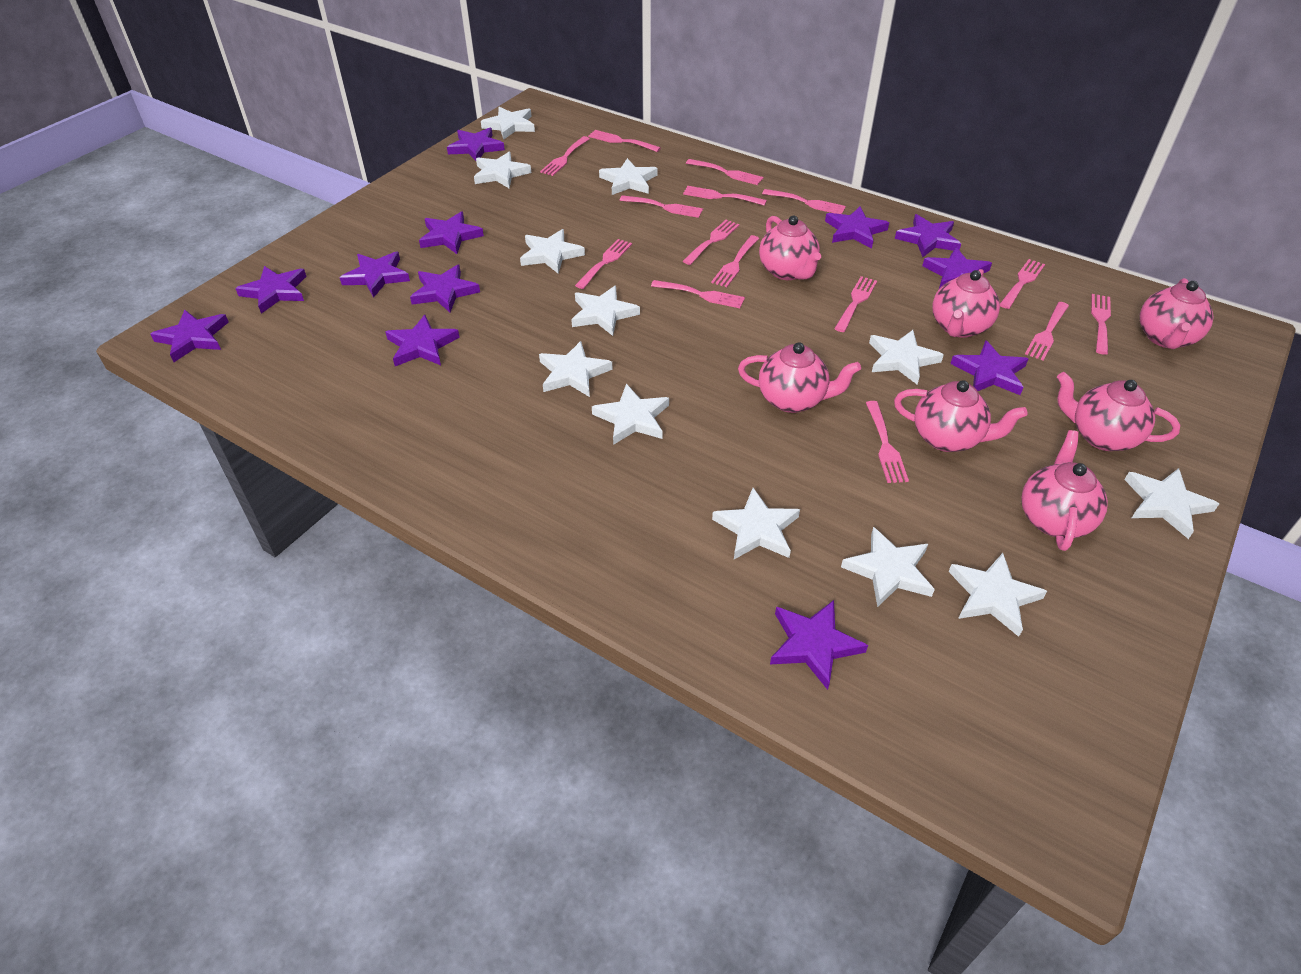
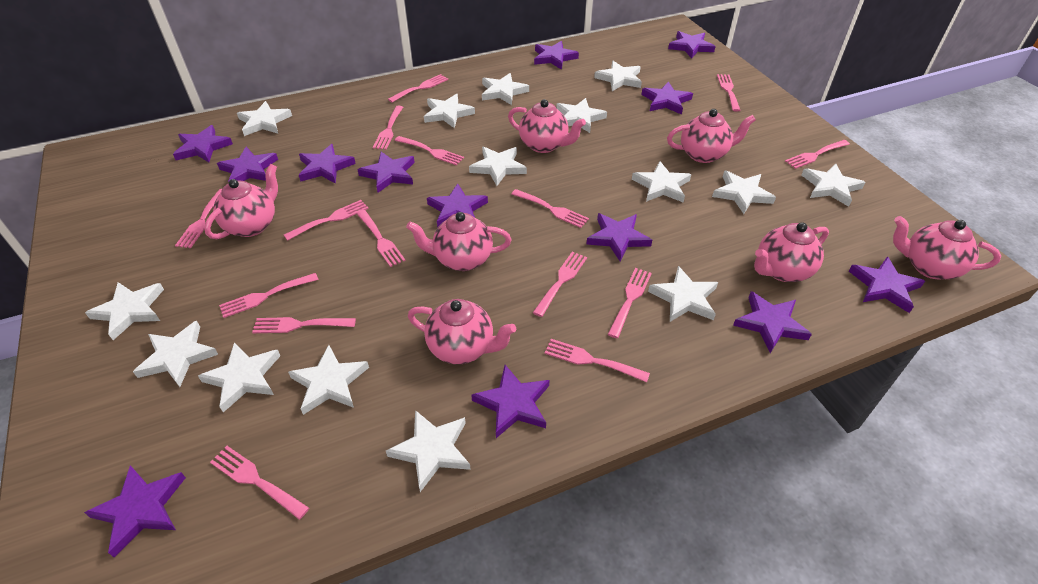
purple star: 12 -> 13
white star: 12 -> 15

